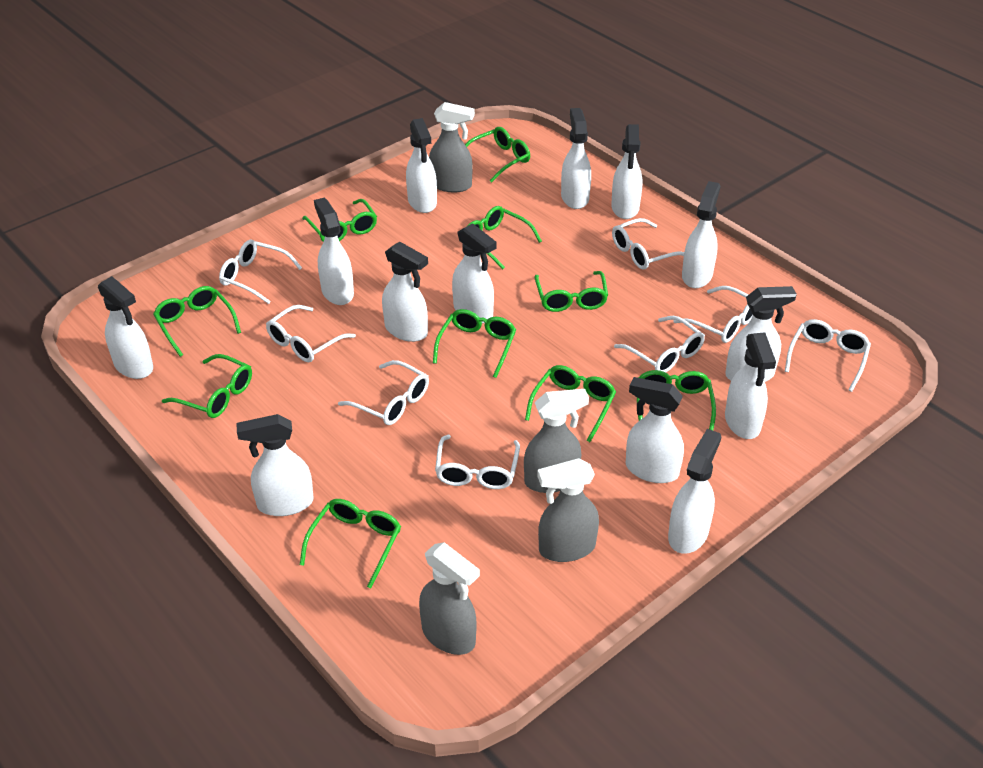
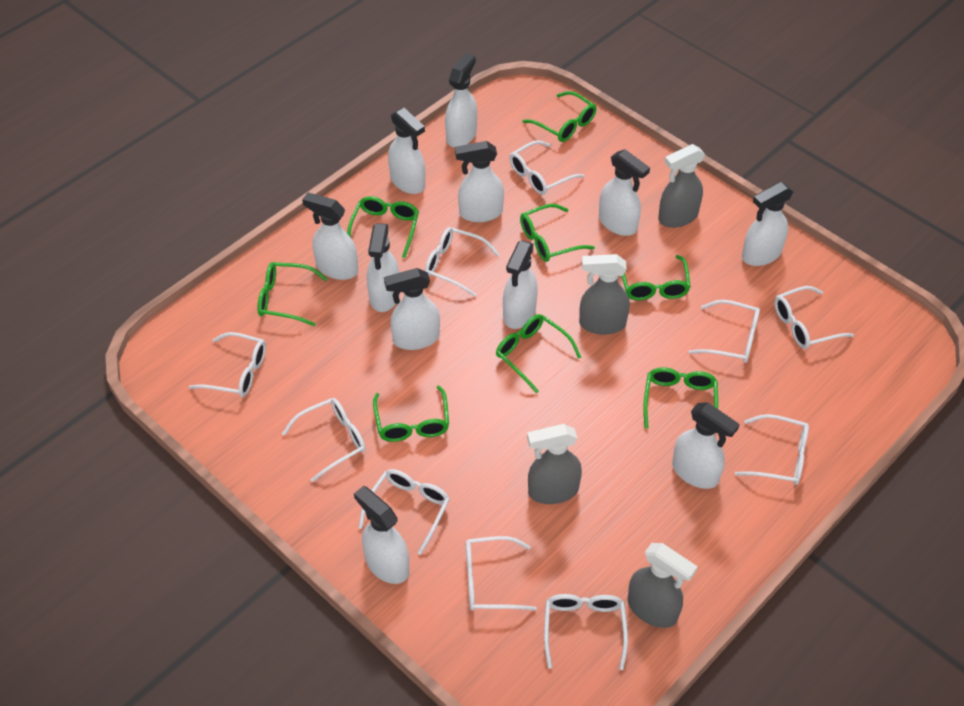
green glasses: 10 -> 8
white glasses: 8 -> 10
white spray bottle: 13 -> 11

